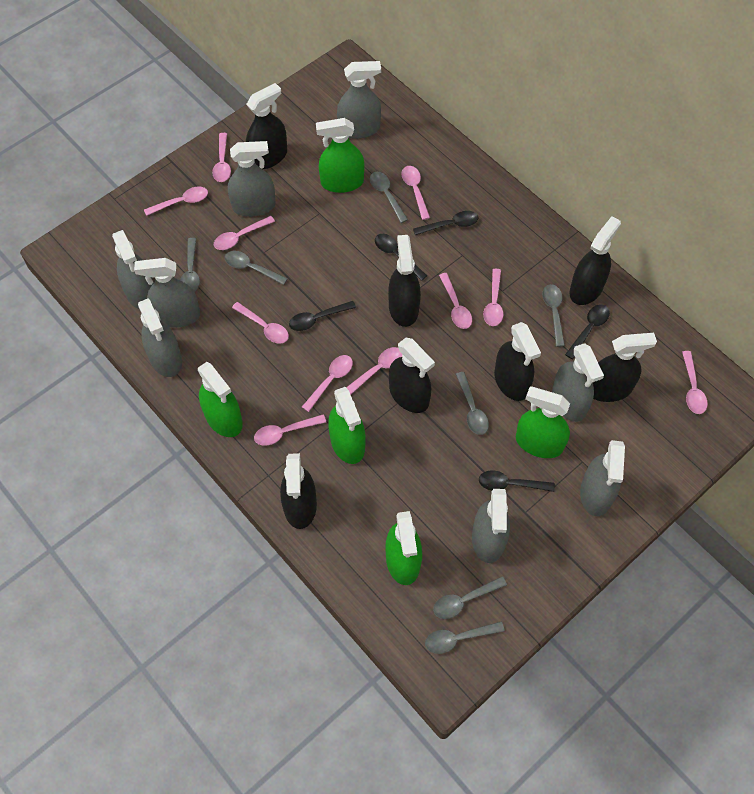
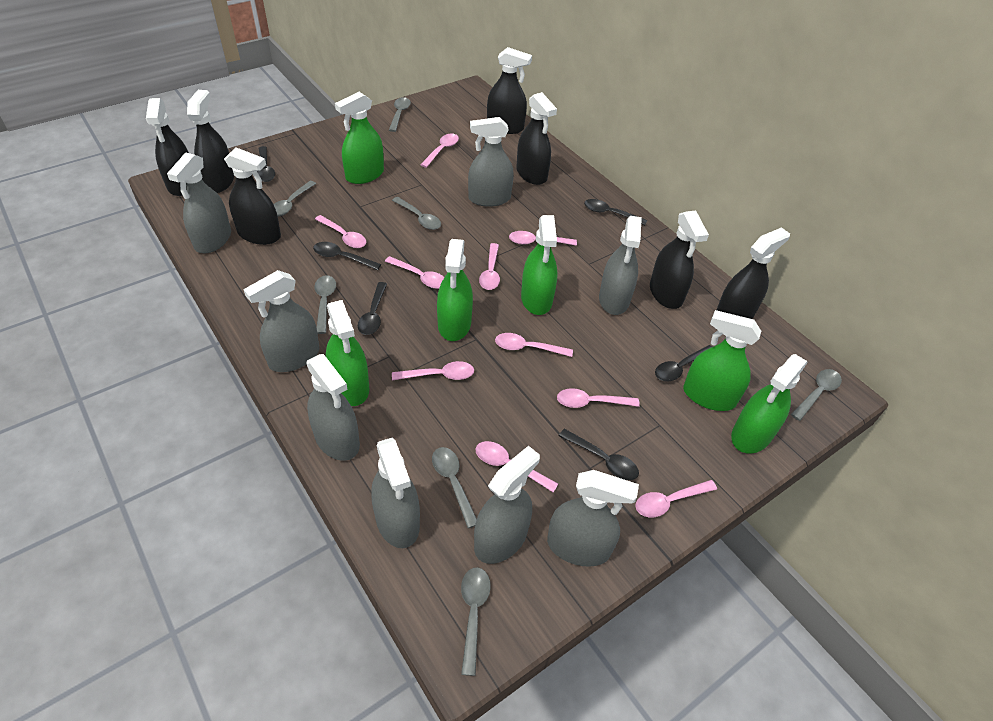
black spoon: 5 -> 6
green spray bottle: 5 -> 6
pink spoon: 11 -> 10

